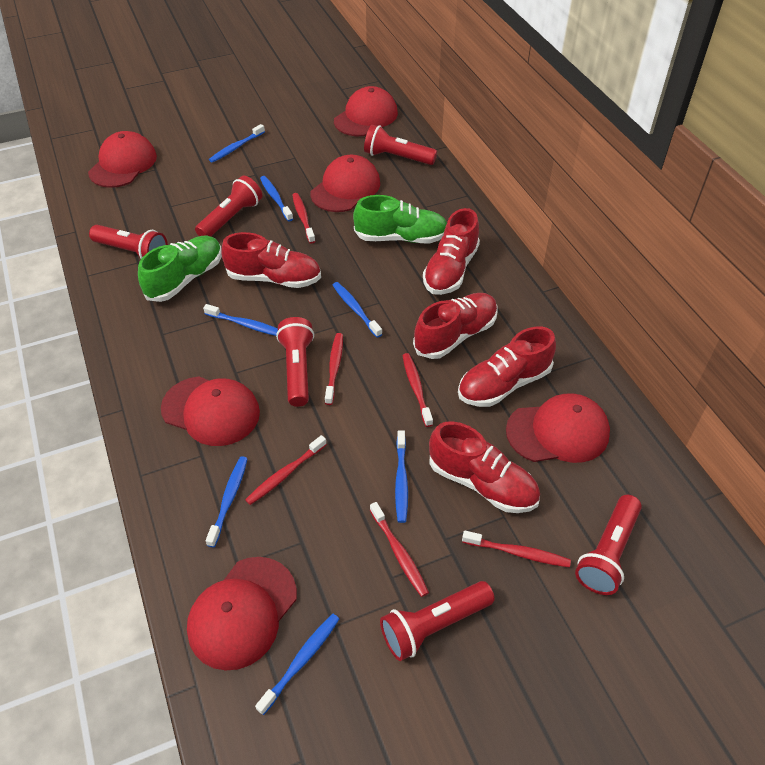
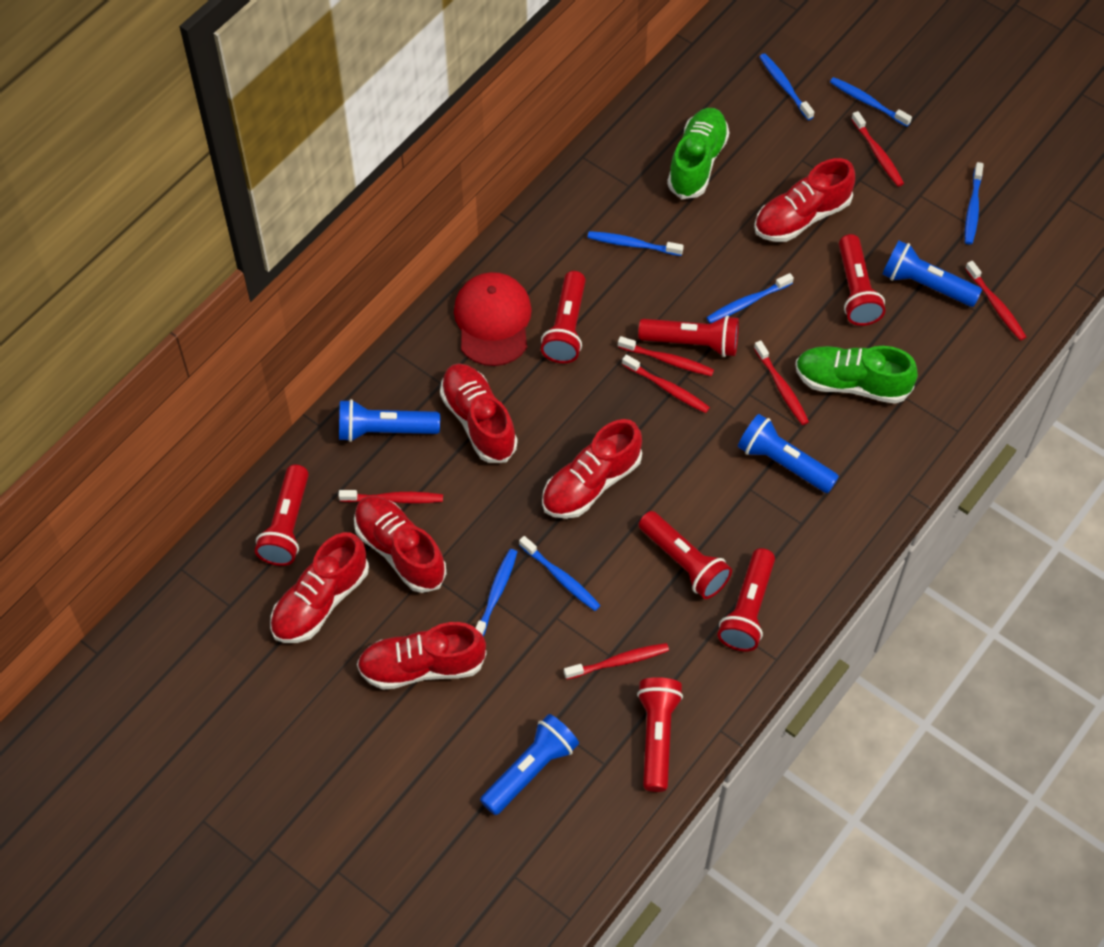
blue flashlight: 0 -> 4
red cap: 6 -> 1
red flashlight: 6 -> 7
red shoe: 5 -> 6
red toothbrush: 6 -> 7

